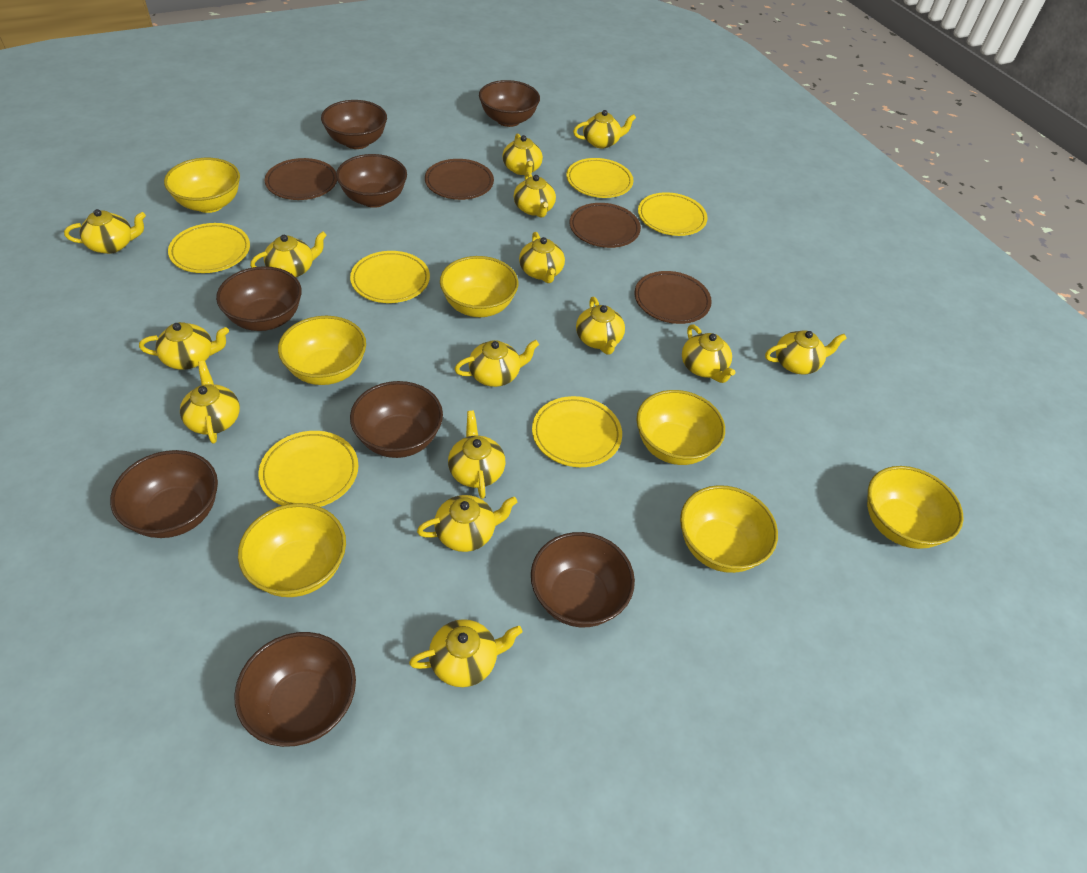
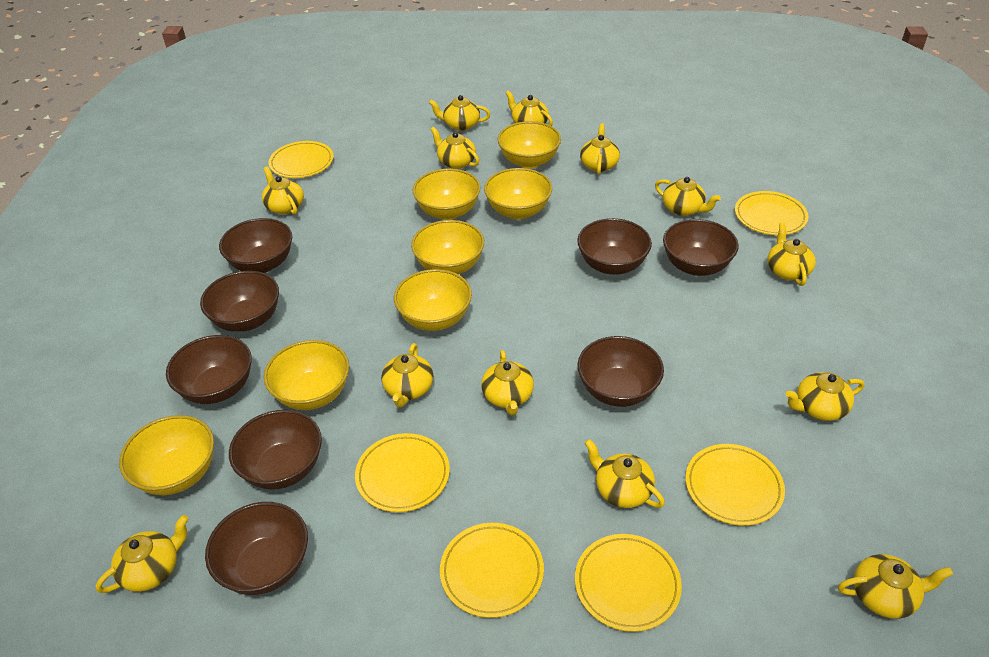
brown plate: 4 -> 0
yellow teapot: 15 -> 13

